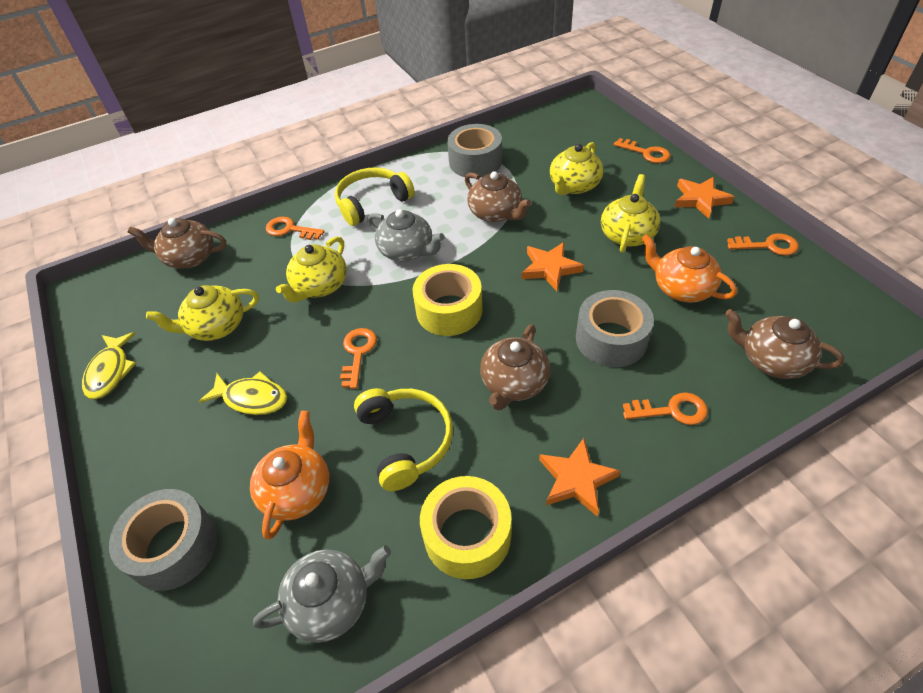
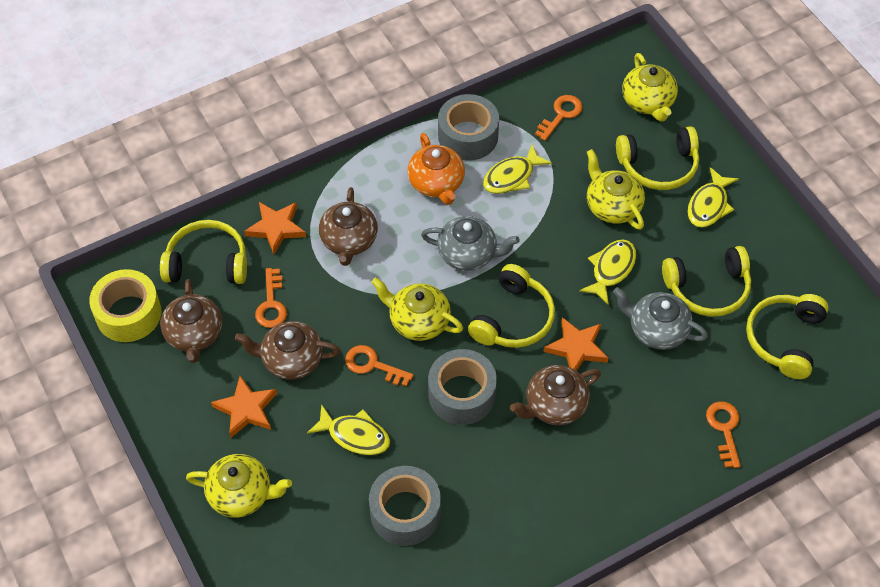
orange key: 5 -> 4
orange teapot: 2 -> 1
yellow fish: 2 -> 4
yellow headphones: 2 -> 5
yellow tape: 2 -> 1

